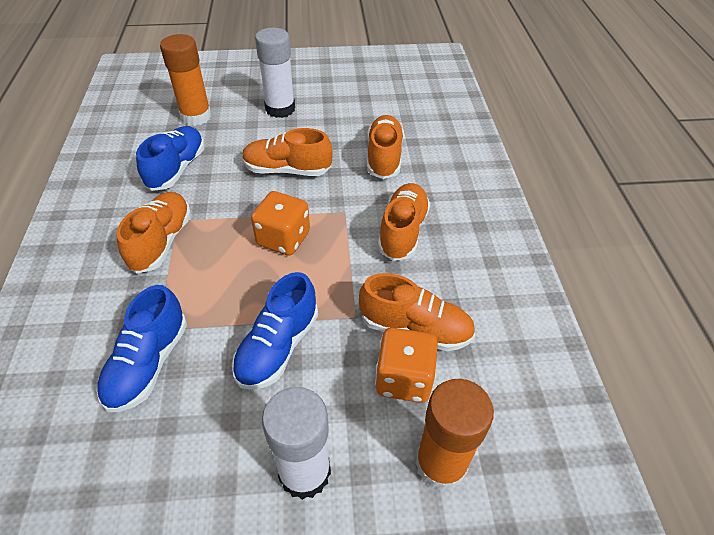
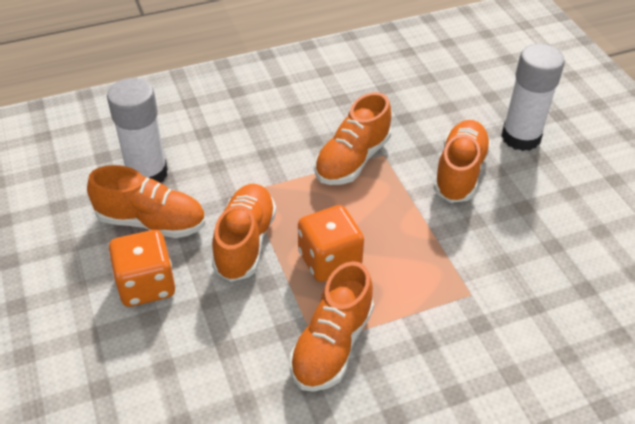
blue shoe: 3 -> 0
orange glue stick: 2 -> 0

